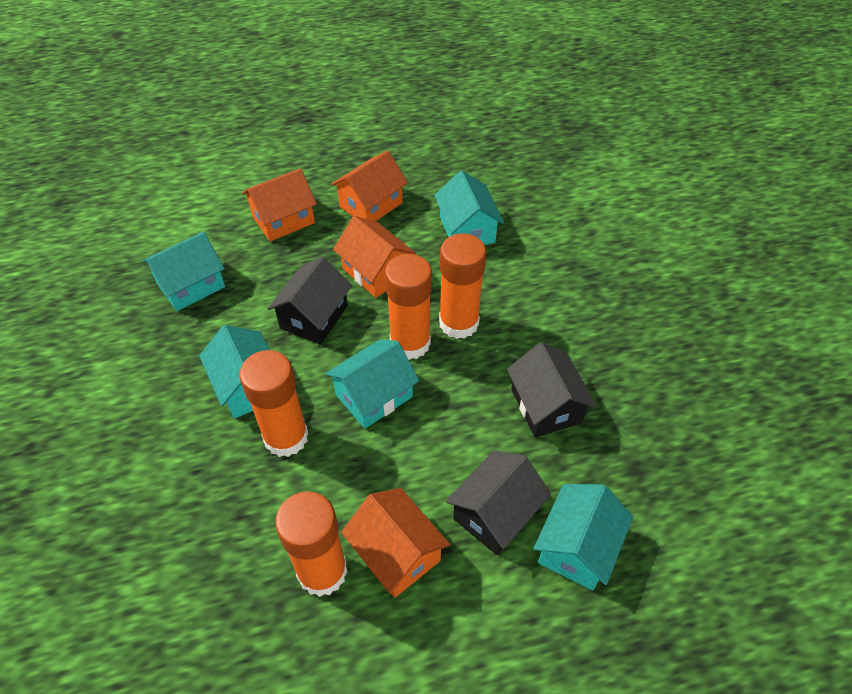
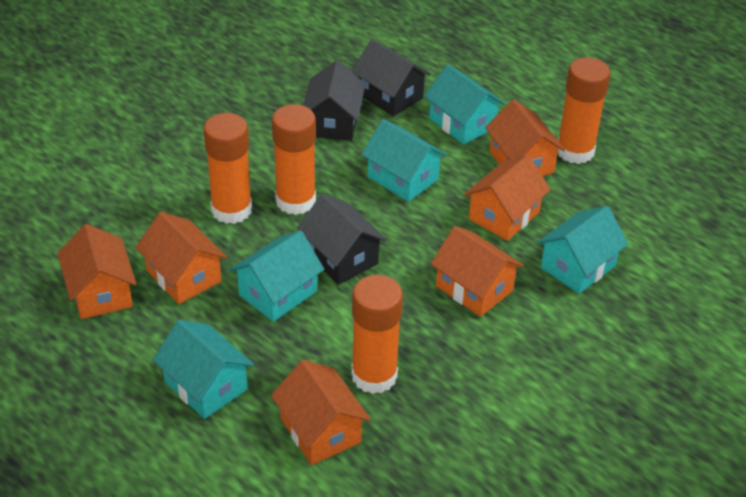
orange house: 4 -> 6

